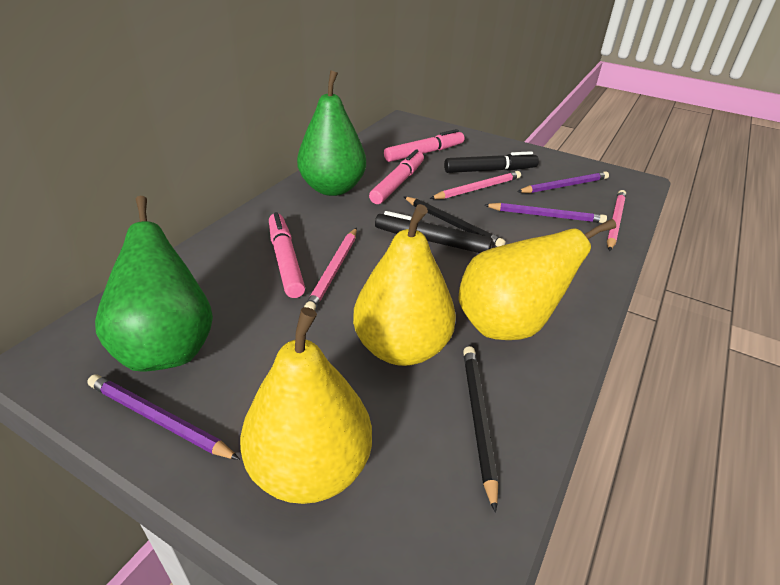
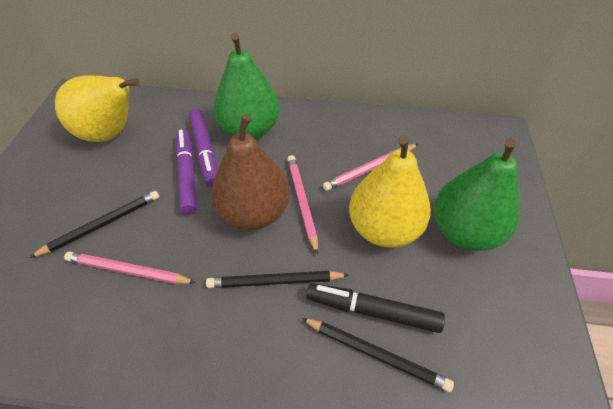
black marker: 2 -> 1
black pencil: 2 -> 3
brown pear: 0 -> 1
pink marker: 3 -> 0
purple marker: 0 -> 2
purple pencil: 3 -> 0
yellow pear: 3 -> 2

